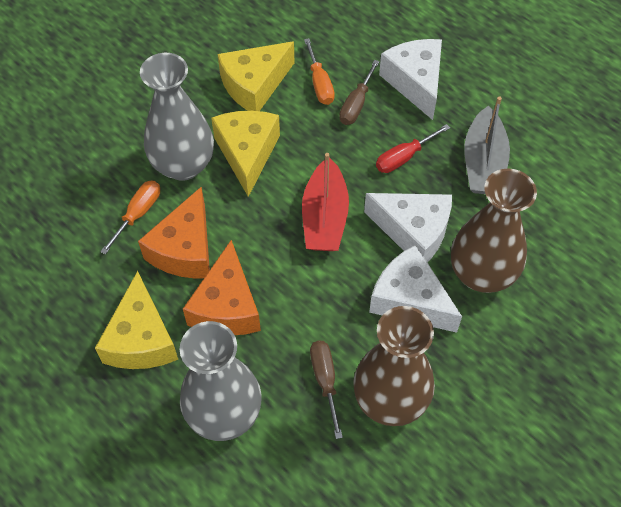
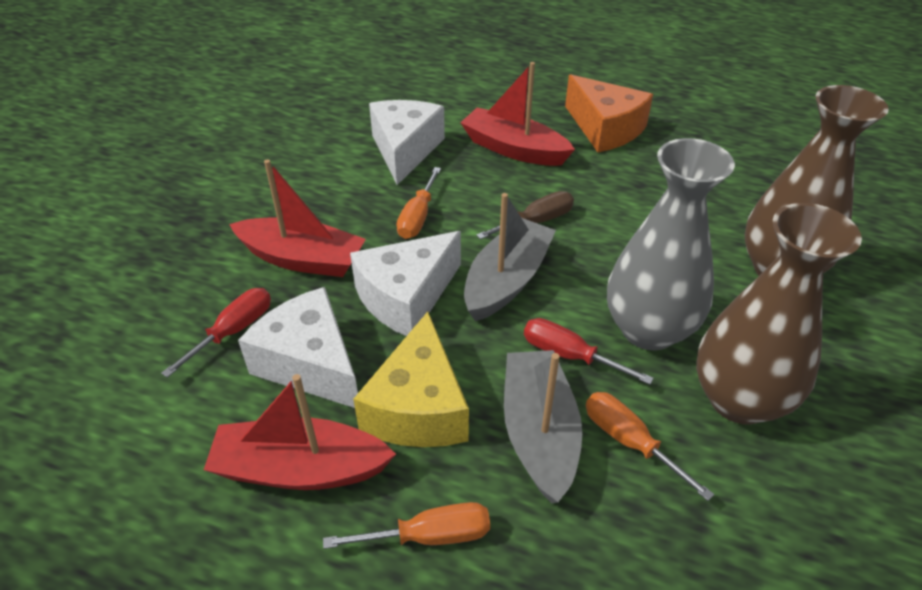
brown screwdriver: 2 -> 1
grey boat: 1 -> 2
grey vase: 2 -> 1
orange cheese: 2 -> 1
orange screwdriver: 2 -> 3
red boat: 1 -> 3
red screwdriver: 1 -> 2
yellow cheese: 3 -> 1

